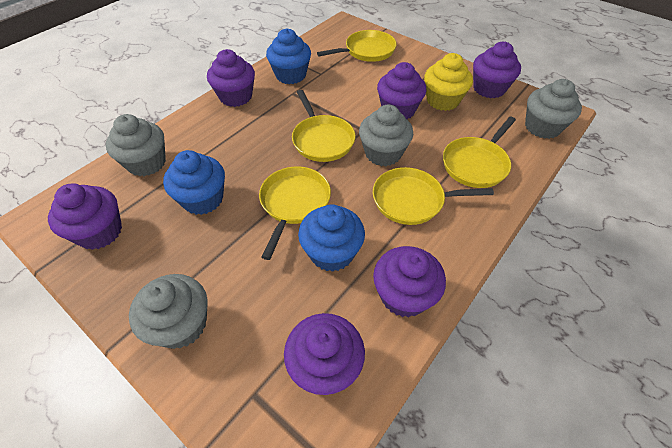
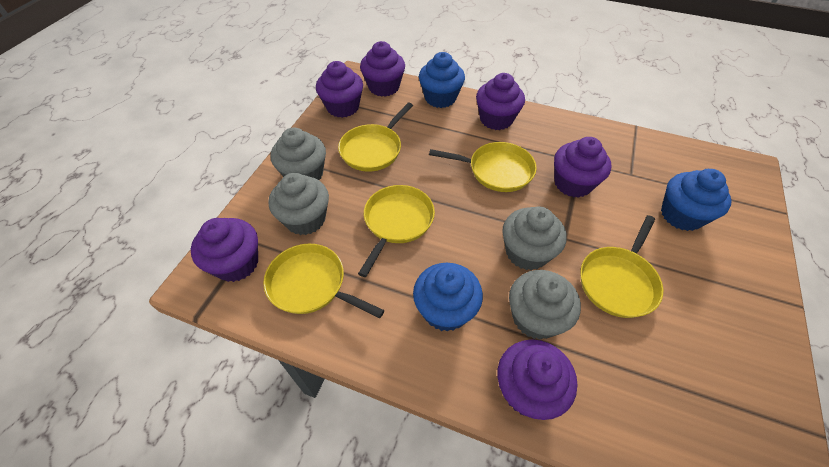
yellow cupcake: 1 -> 0

